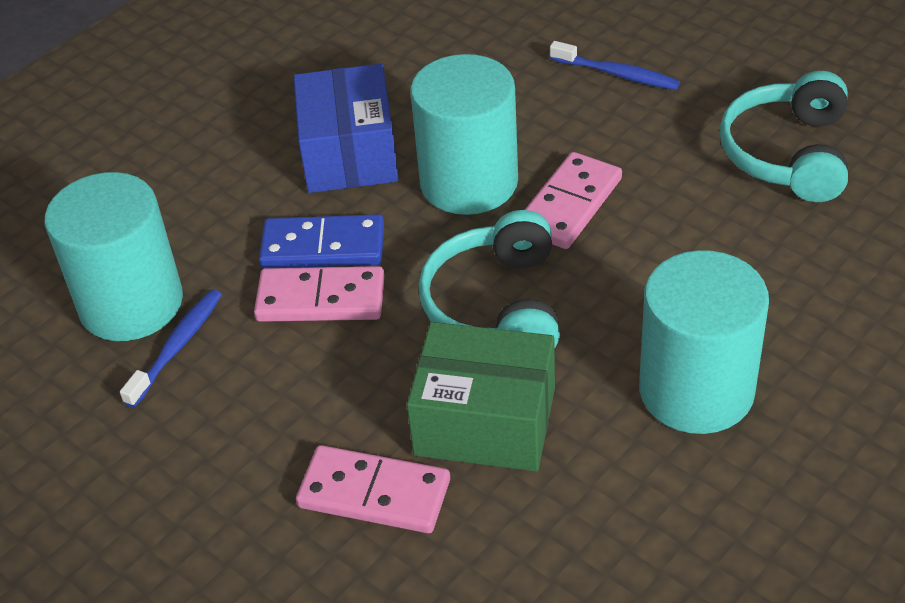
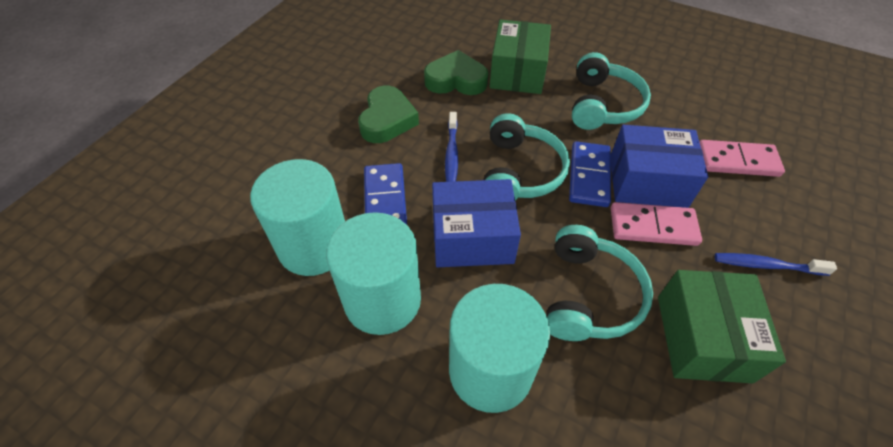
blue box: 1 -> 2
blue domino: 1 -> 2
green box: 1 -> 2
green heart: 0 -> 2
pink domino: 3 -> 2
turquoise headphones: 2 -> 3

